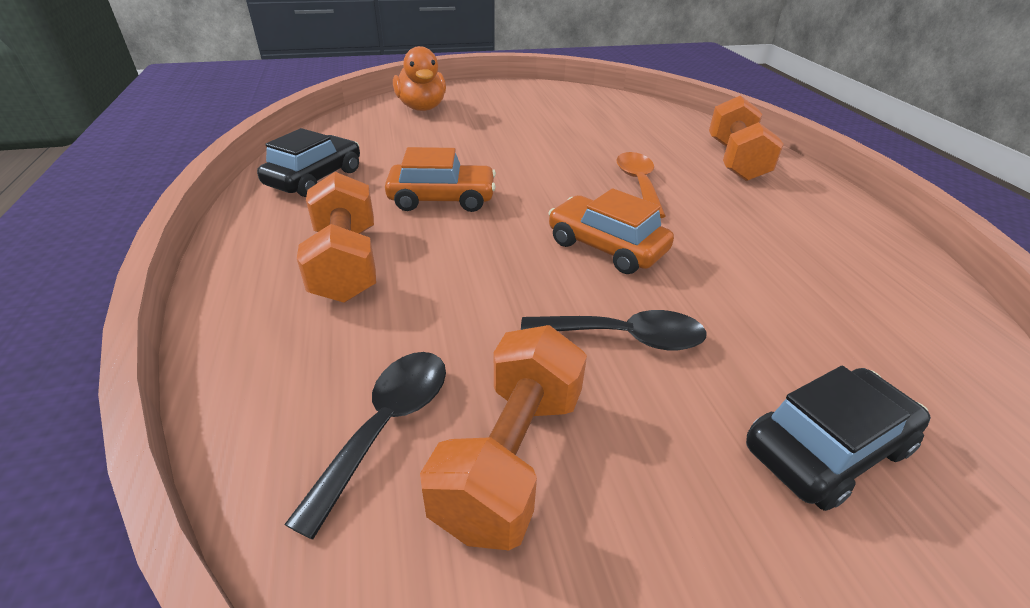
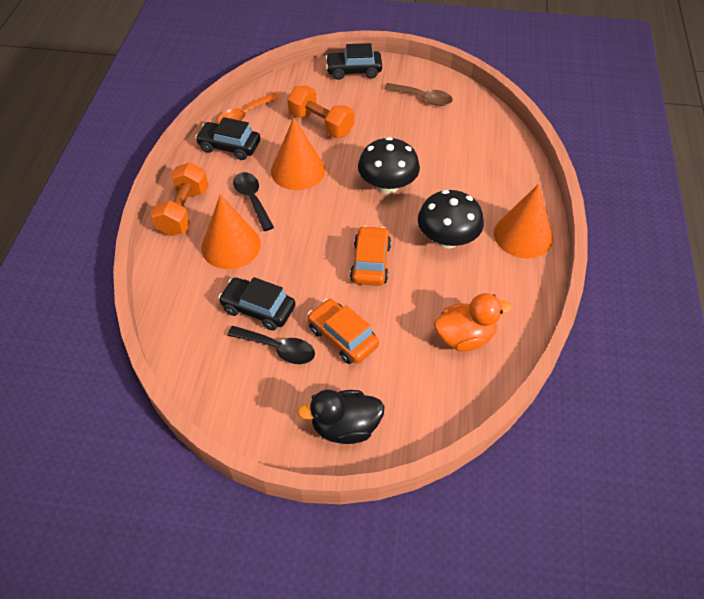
black car: 2 -> 3
black duck: 0 -> 1
black mushroom: 0 -> 2
brown spoon: 0 -> 1
orange cone: 0 -> 3
orange dumbbell: 3 -> 2

